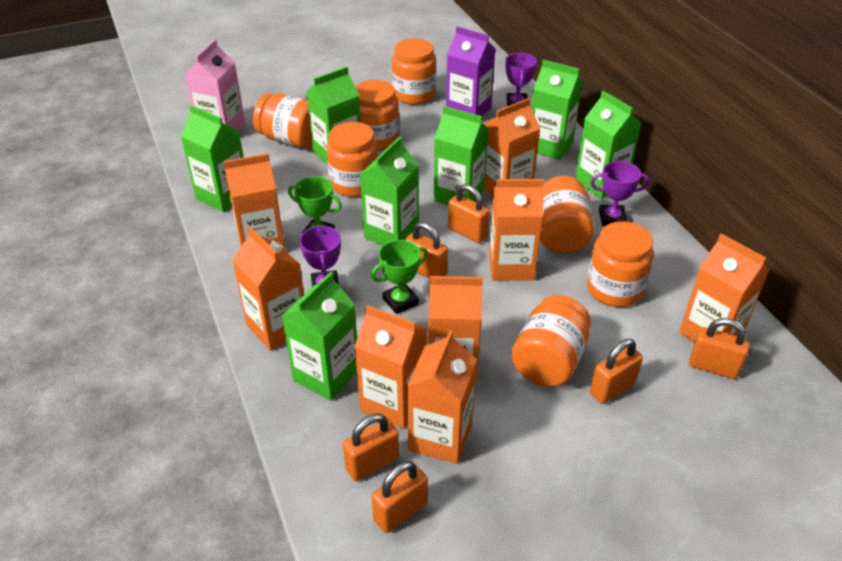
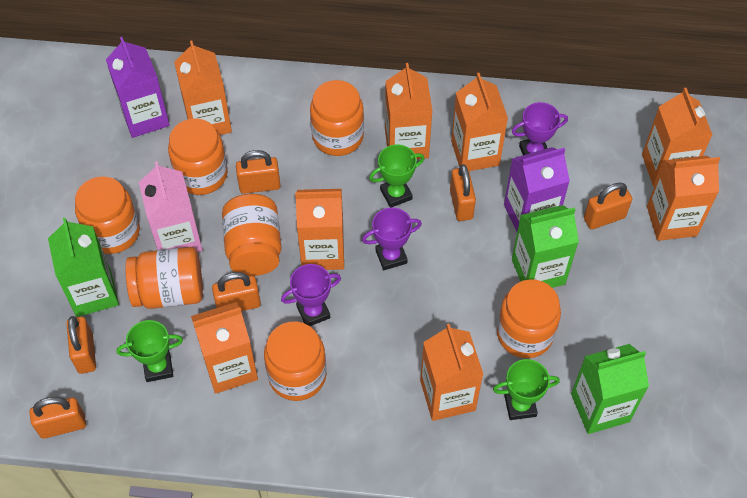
green carton: 7 -> 3
green trophy: 2 -> 3
purple carton: 1 -> 2

